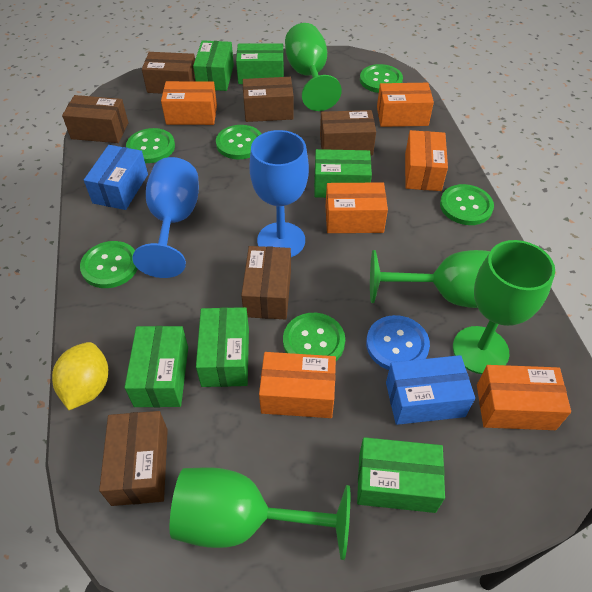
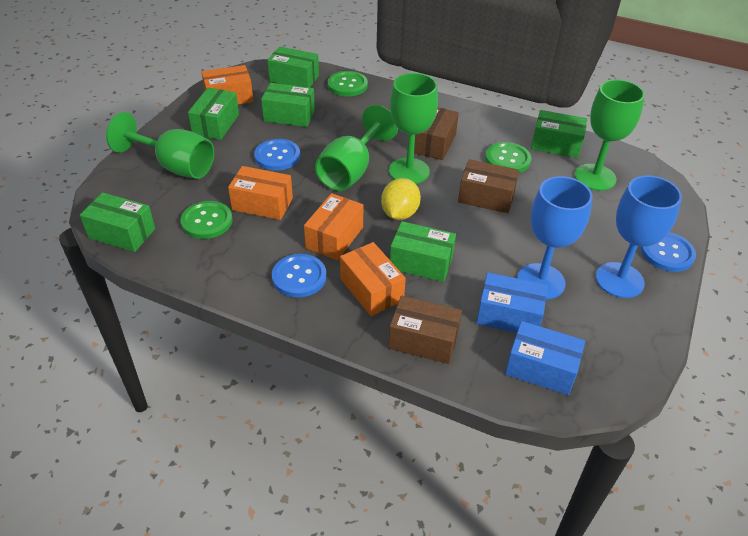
blue button: 1 -> 3
brown box: 6 -> 3
green button: 6 -> 3
orange box: 6 -> 4

